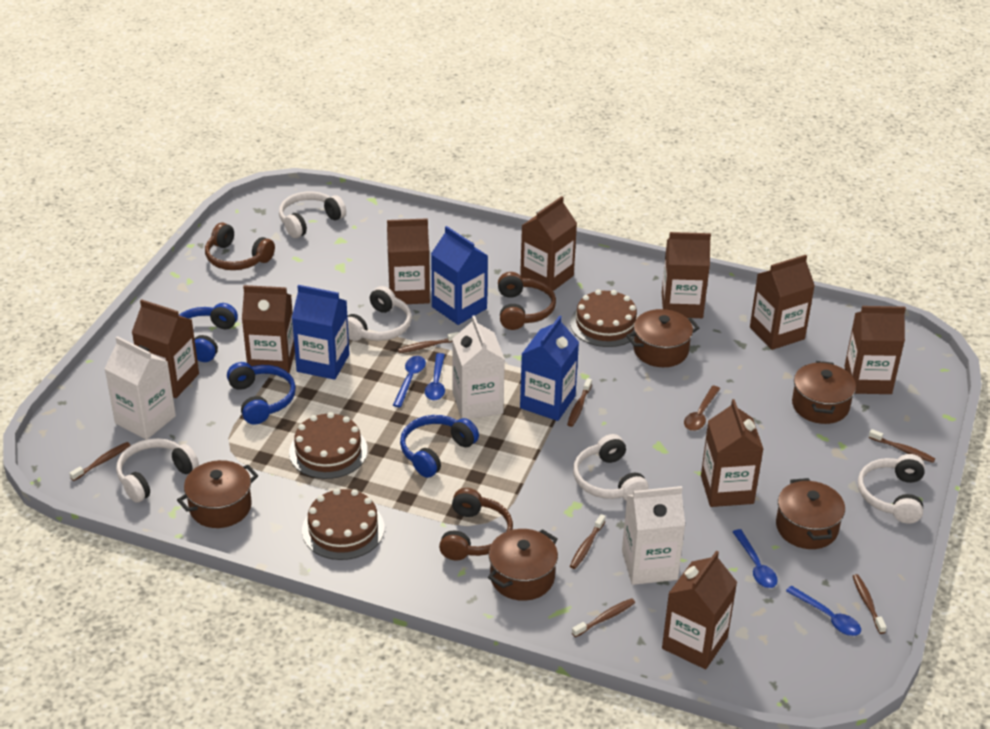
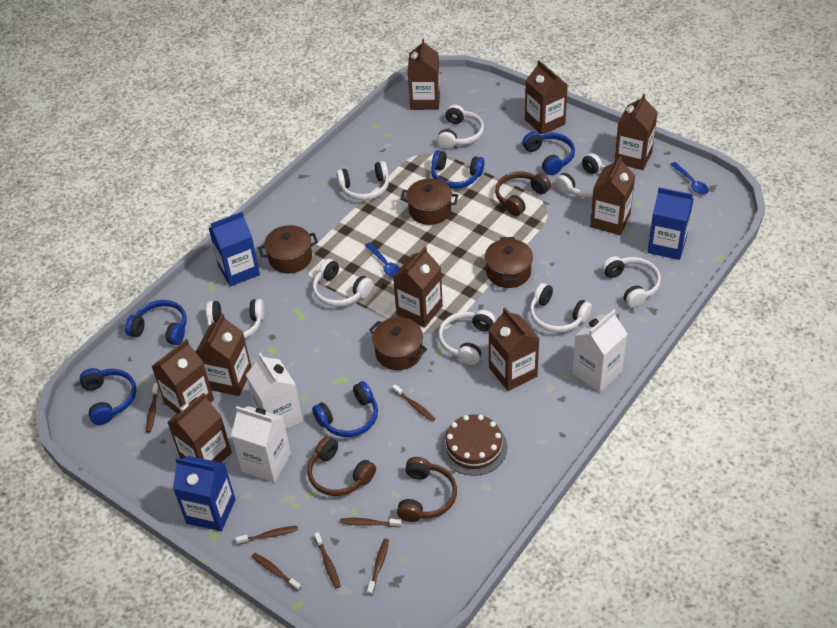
blue headphones: 3 -> 5
blue spoon: 4 -> 2
brown cake: 3 -> 1
brown pot: 5 -> 4
brown spoon: 1 -> 0
white headphones: 5 -> 8

